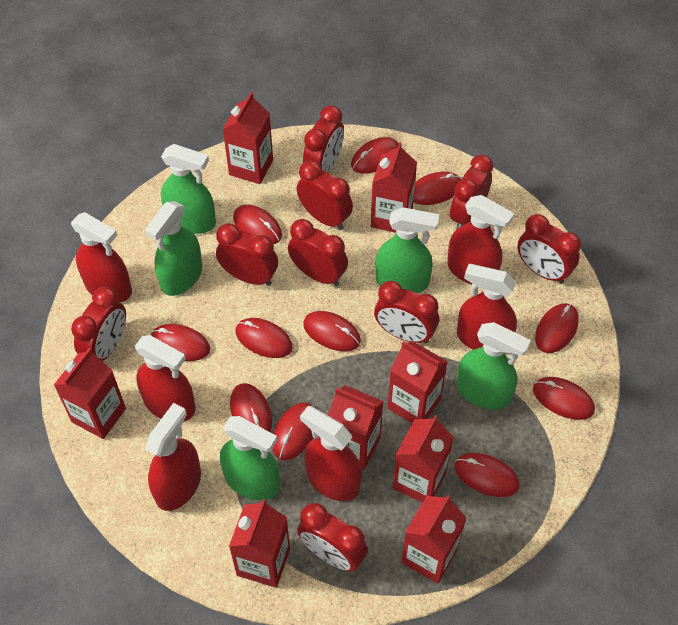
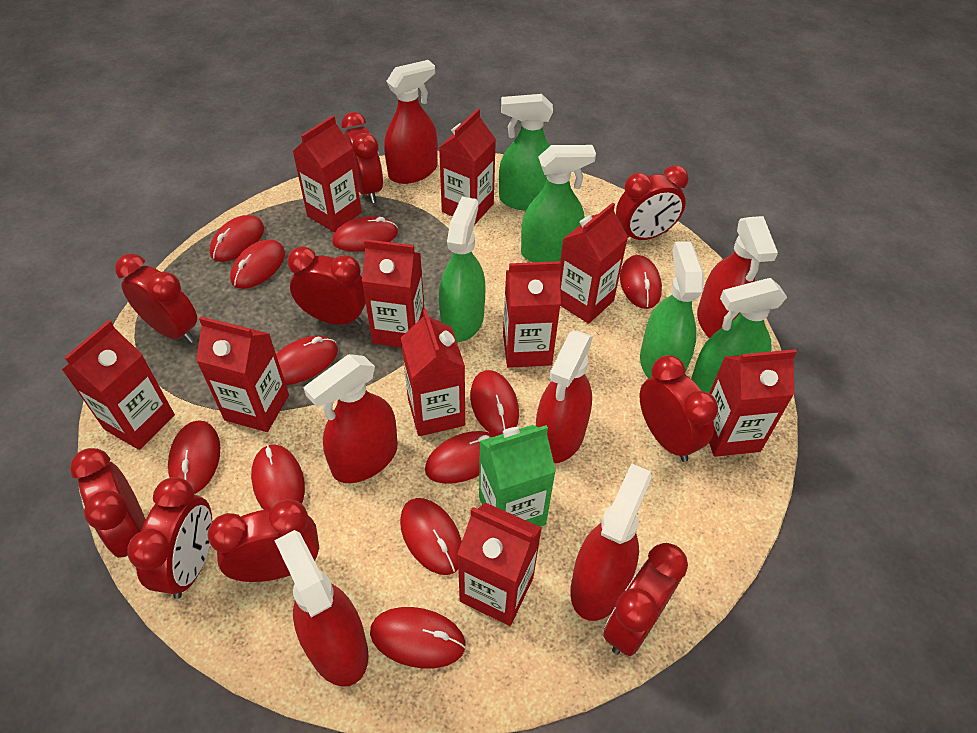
green carton: 0 -> 1
red carton: 8 -> 10

